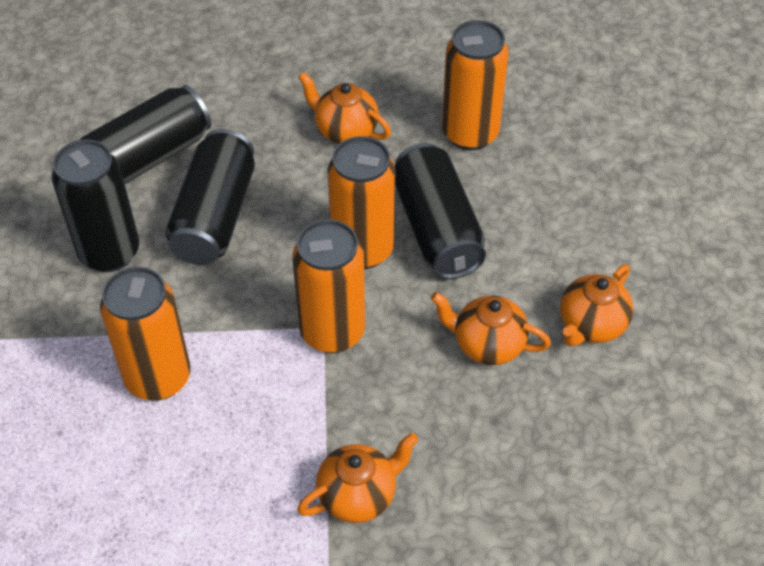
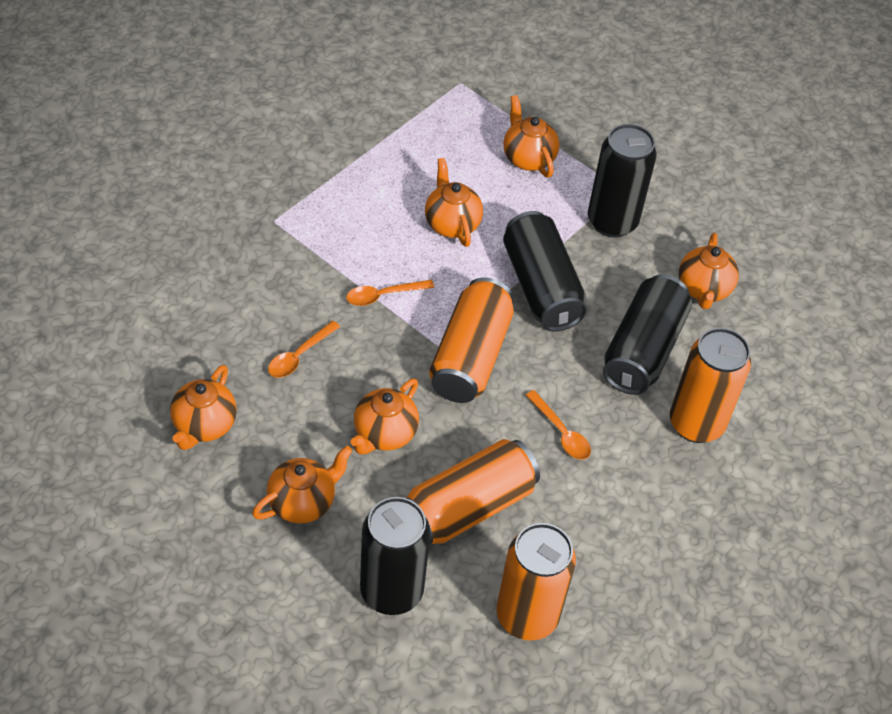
orange spoon: 0 -> 3
orange teapot: 4 -> 6

